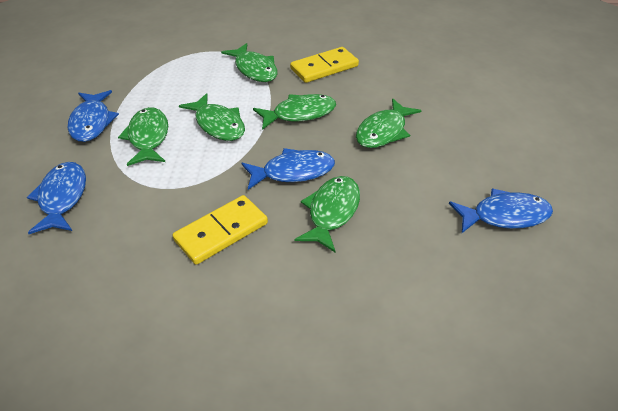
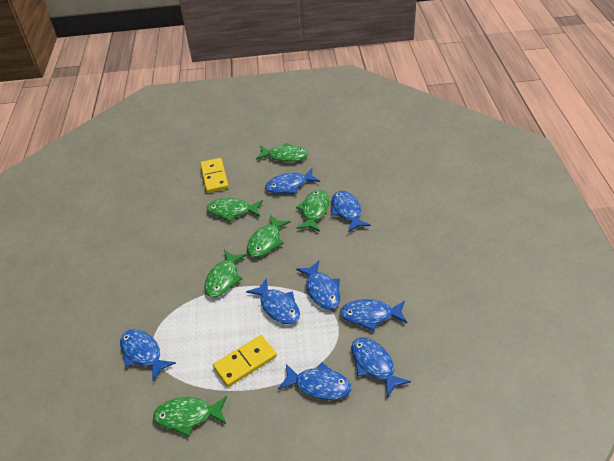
blue fish: 4 -> 8

